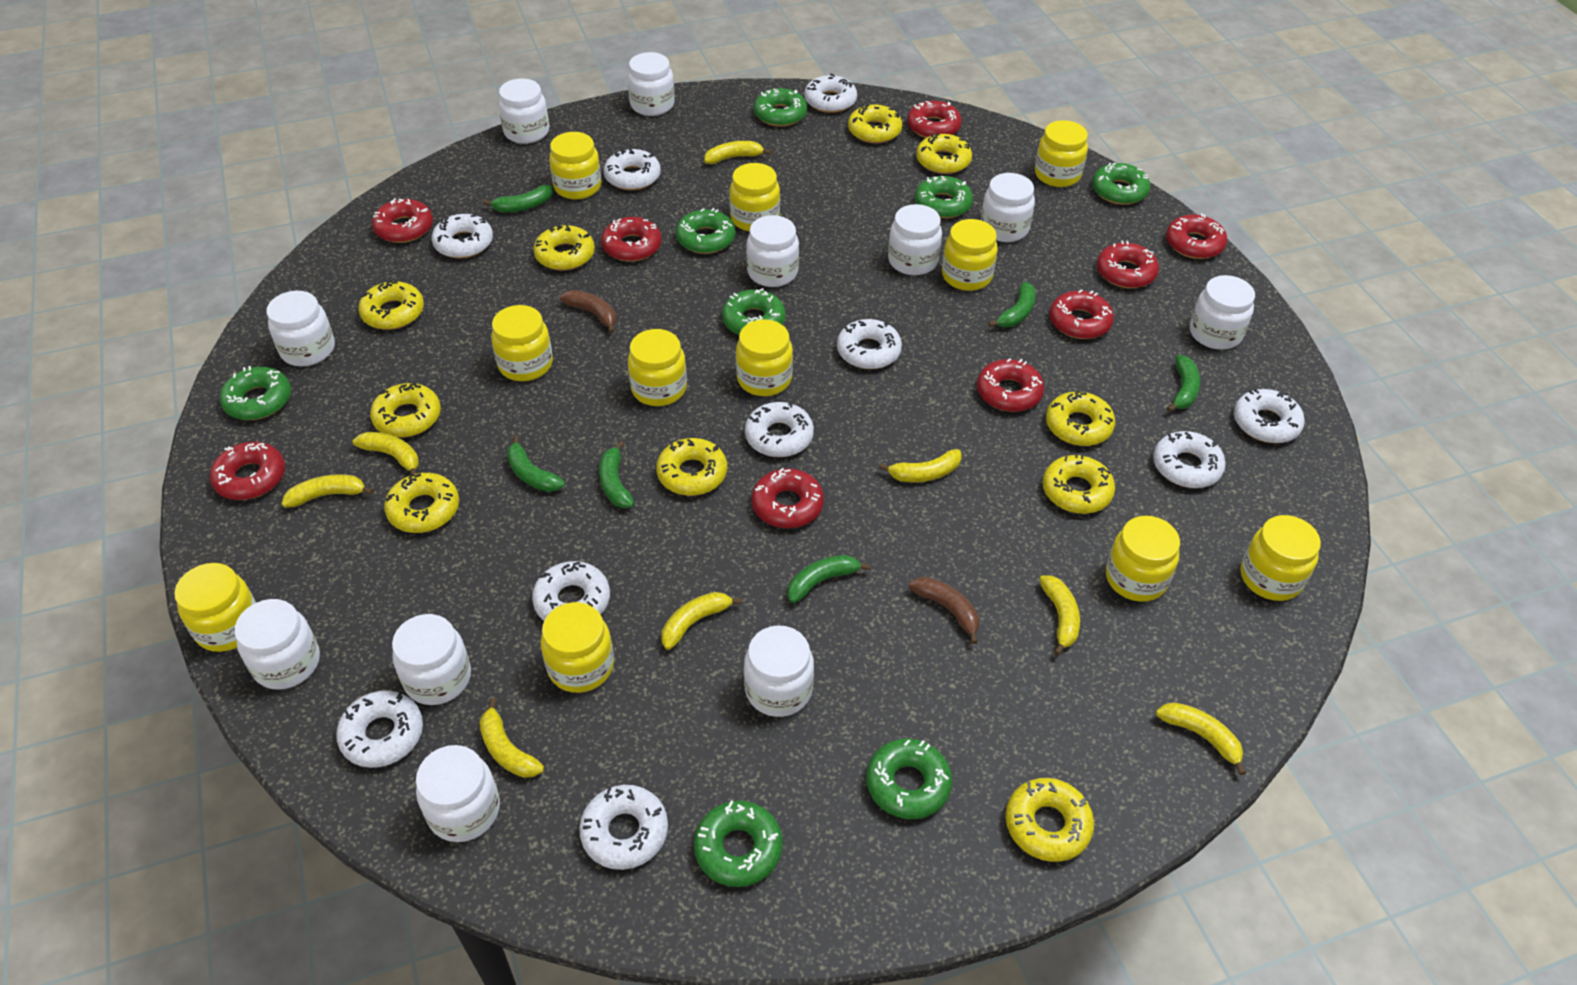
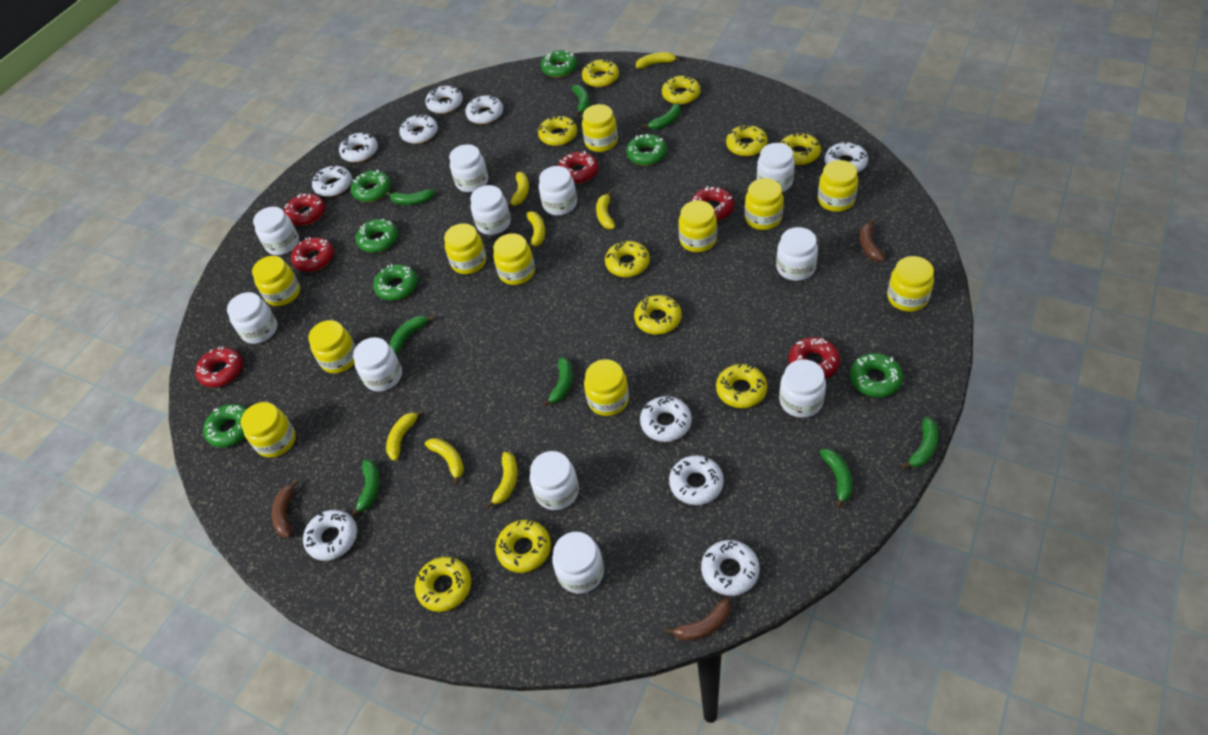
brown banana: 2 -> 3
green banana: 6 -> 8
green donut: 8 -> 7
red donut: 9 -> 6
yellow banana: 8 -> 7

